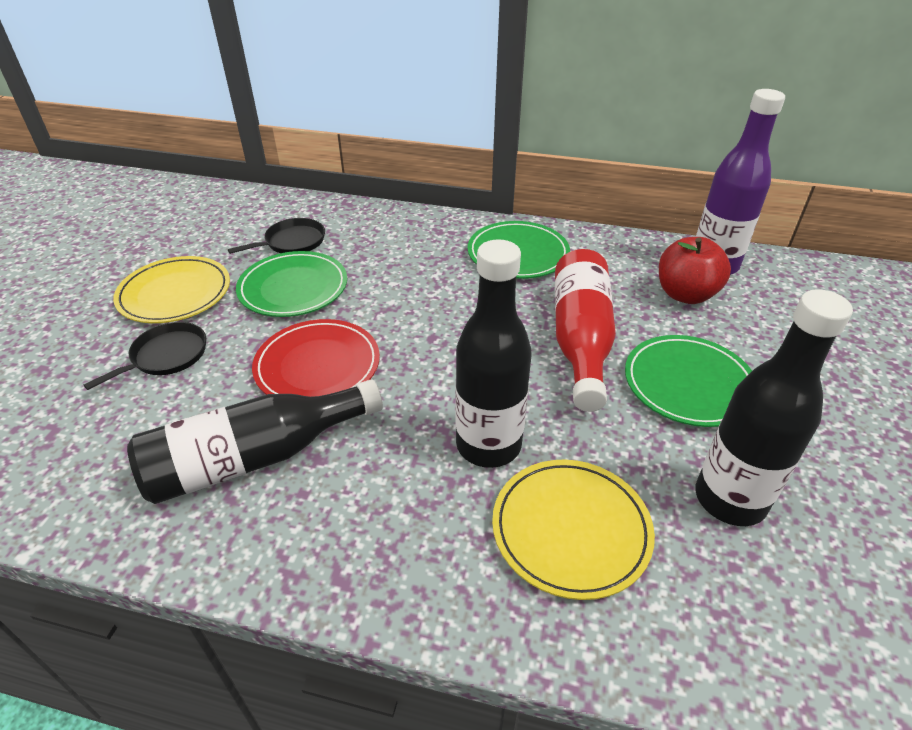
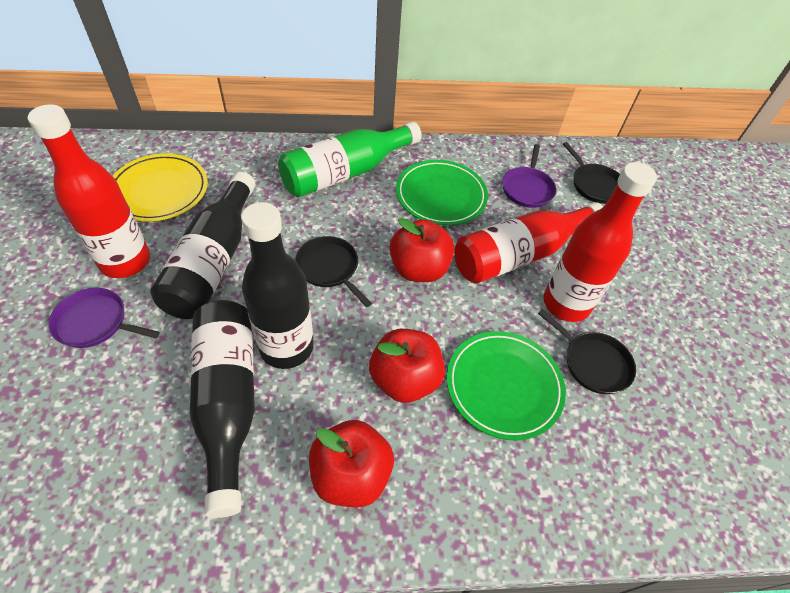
black pan: 2 -> 3
green bottle: 0 -> 1
green plate: 3 -> 2
purple bottle: 1 -> 0
purple pan: 0 -> 2
red apple: 1 -> 3
red bottle: 1 -> 3
red plate: 1 -> 0
yellow plate: 2 -> 1

